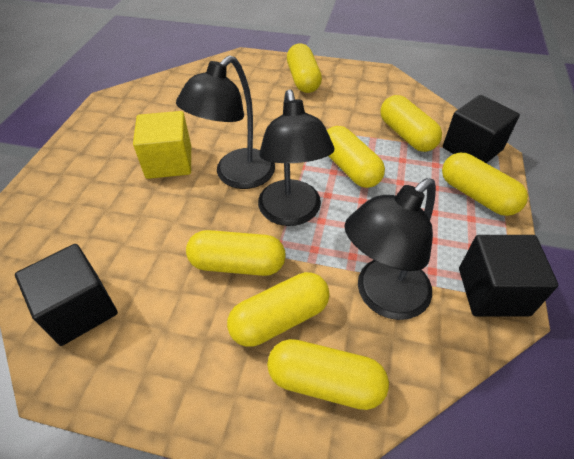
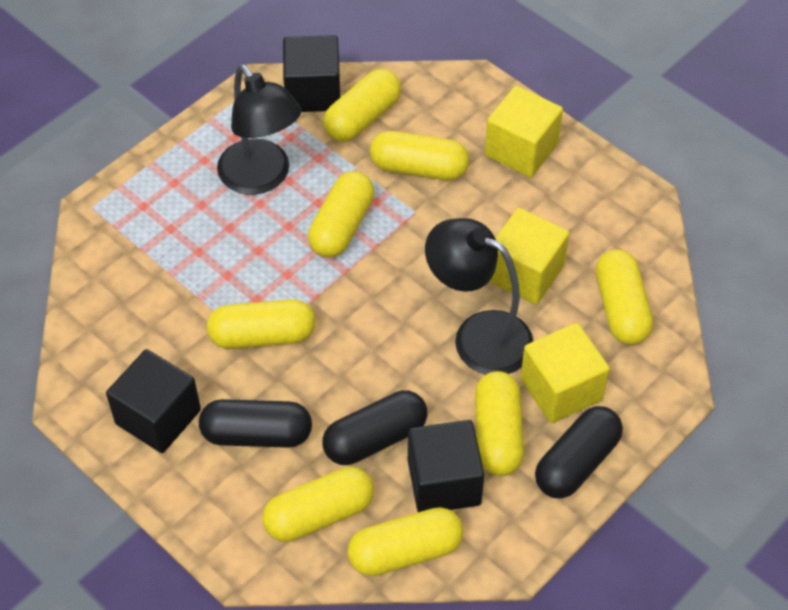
black capsule: 0 -> 3
black lamp: 3 -> 2
yellow capsule: 7 -> 8
yellow cube: 1 -> 3

